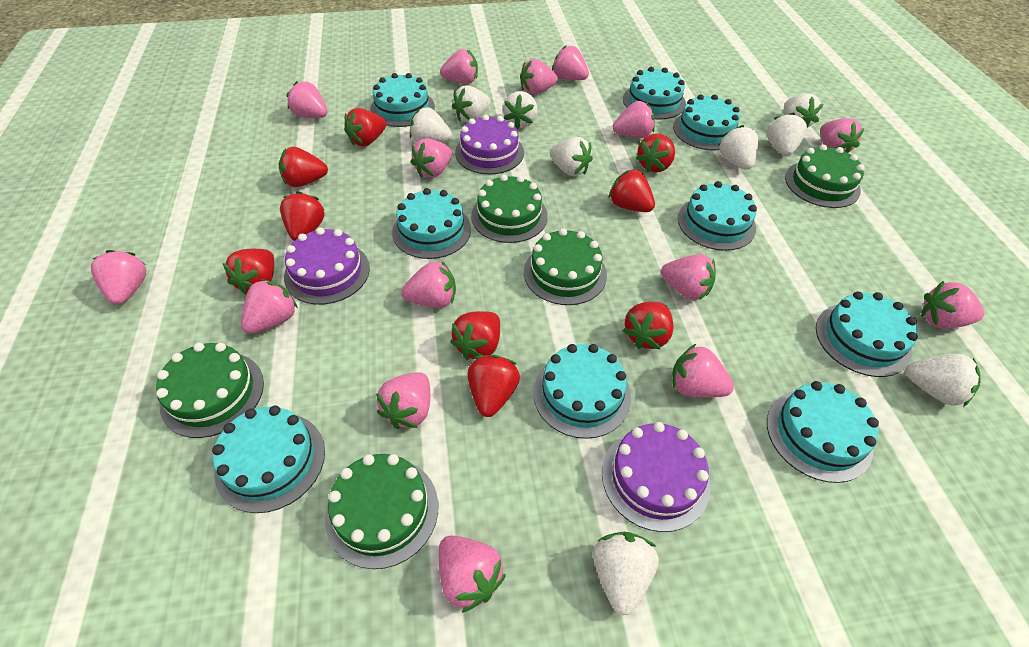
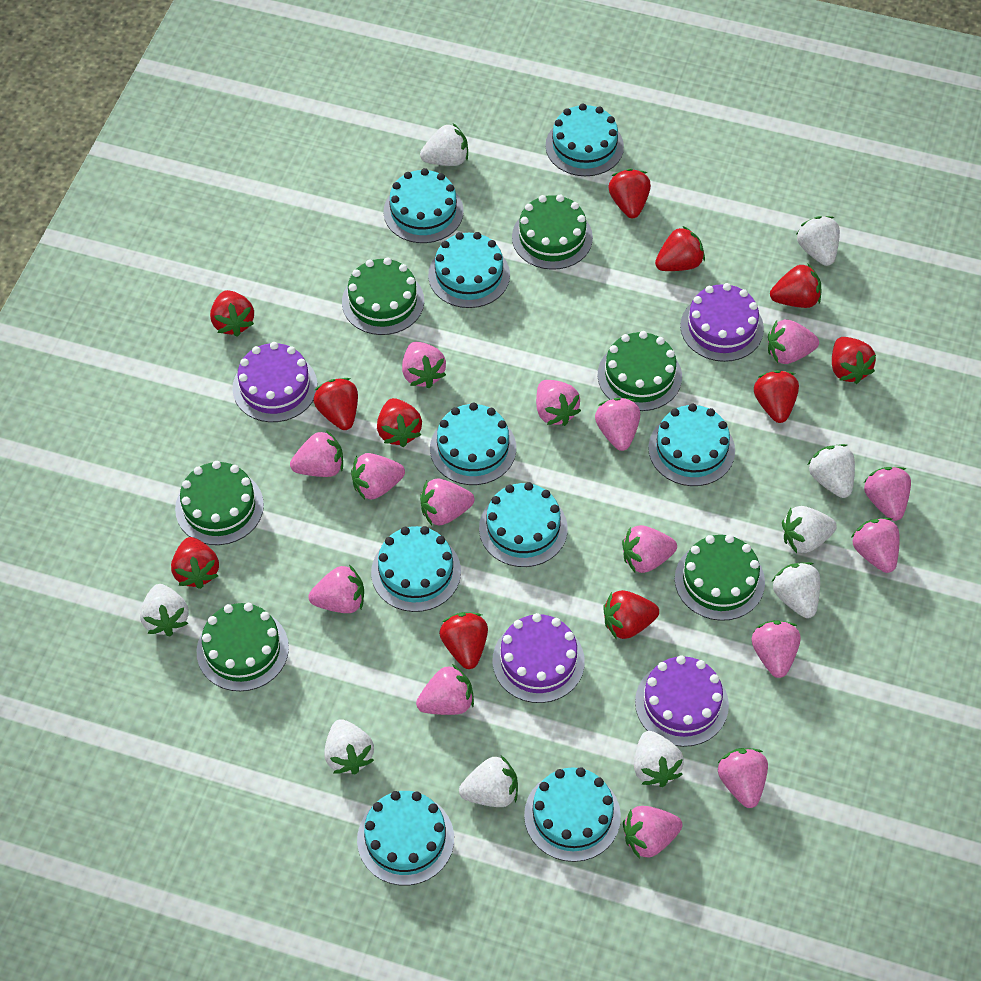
green cake: 5 -> 6
purple cake: 3 -> 4
red strawberry: 9 -> 11

